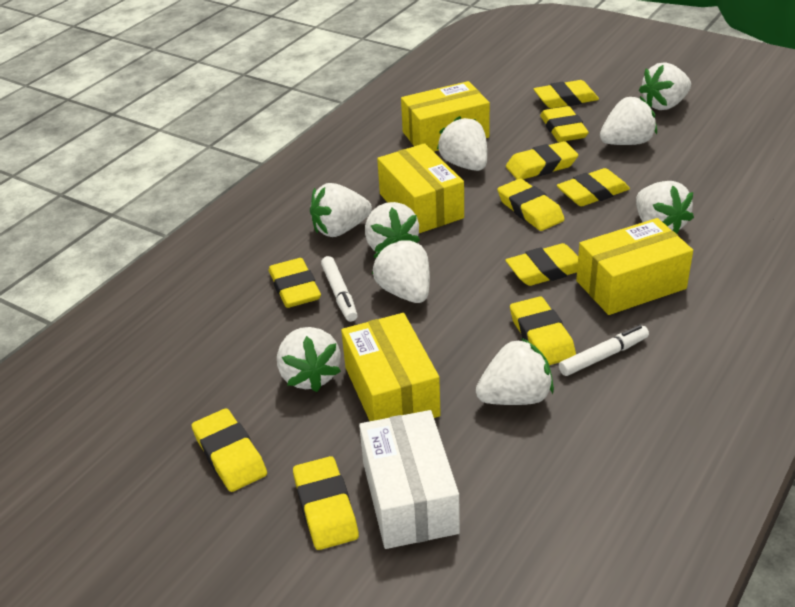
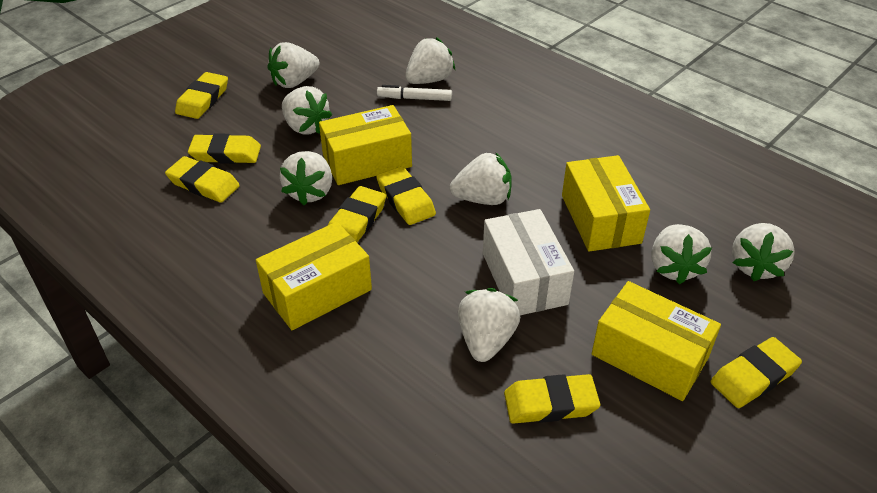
white marker: 2 -> 1
white strawberry: 9 -> 8
yellow eraser: 10 -> 7

